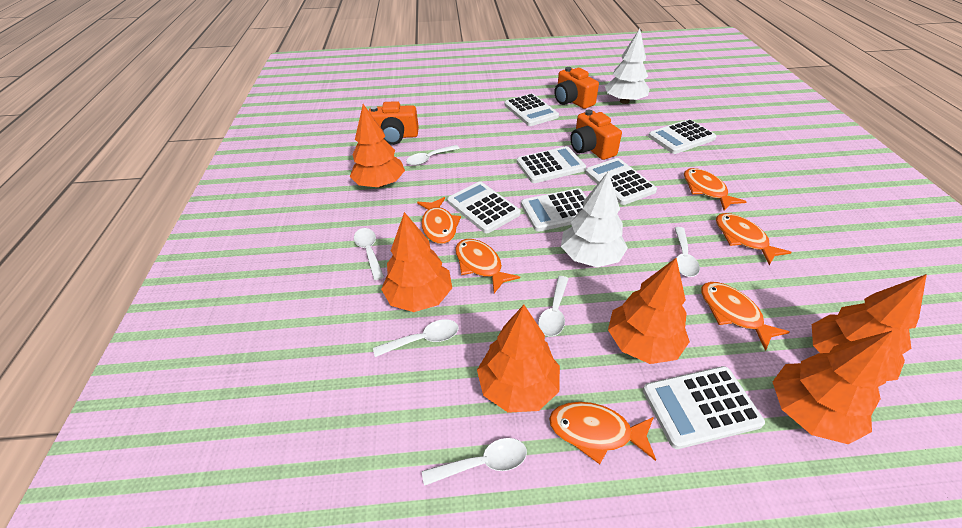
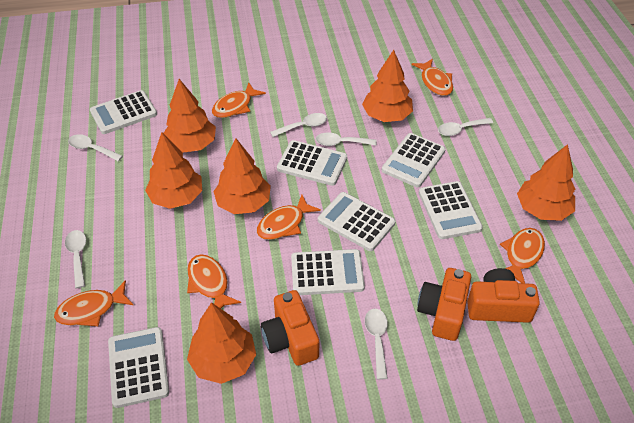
white tree: 2 -> 0

